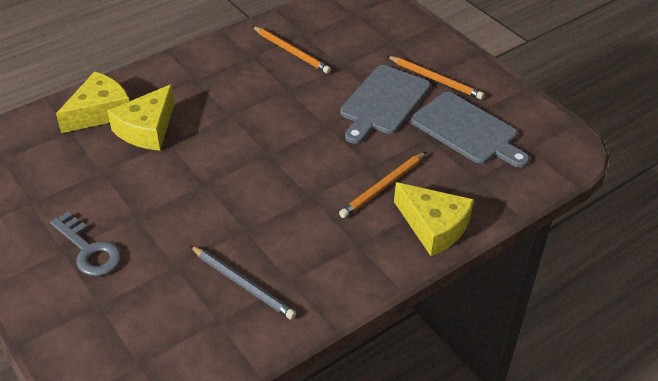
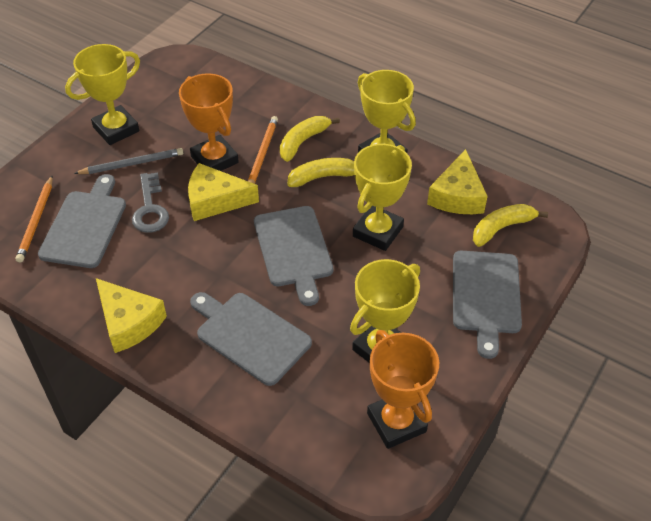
grey cutting board: 2 -> 4
orange pencil: 3 -> 2
orange trophy: 0 -> 2
yellow banana: 0 -> 3
yellow trophy: 0 -> 4

